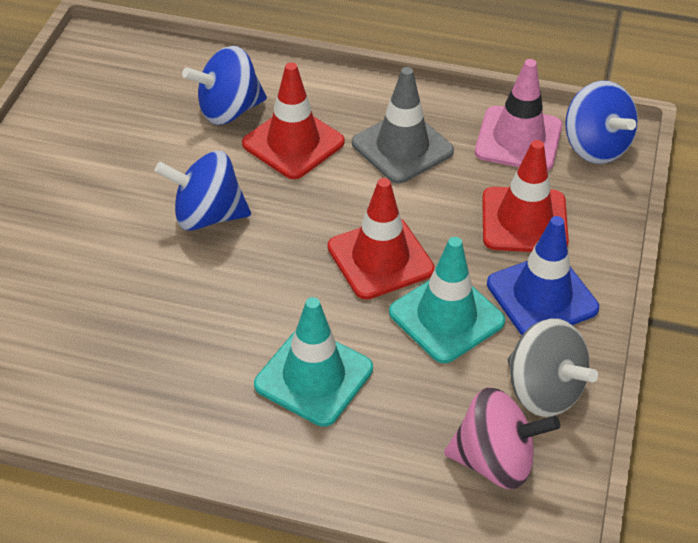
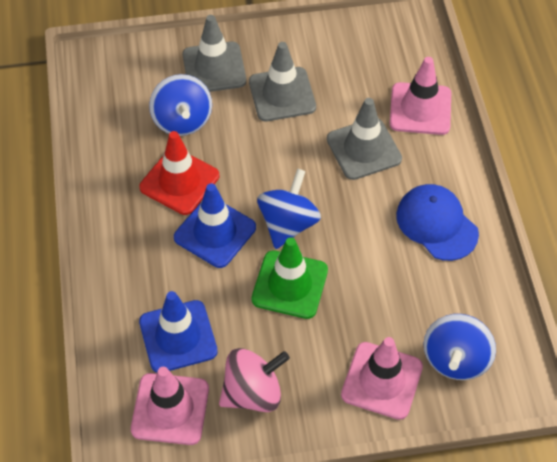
blue cap: 0 -> 1
blue traffic cone: 1 -> 2
green traffic cone: 0 -> 1
grey spinning top: 1 -> 0
grey traffic cone: 1 -> 3
pink traffic cone: 1 -> 3
red traffic cone: 3 -> 1
turquoise traffic cone: 2 -> 0

